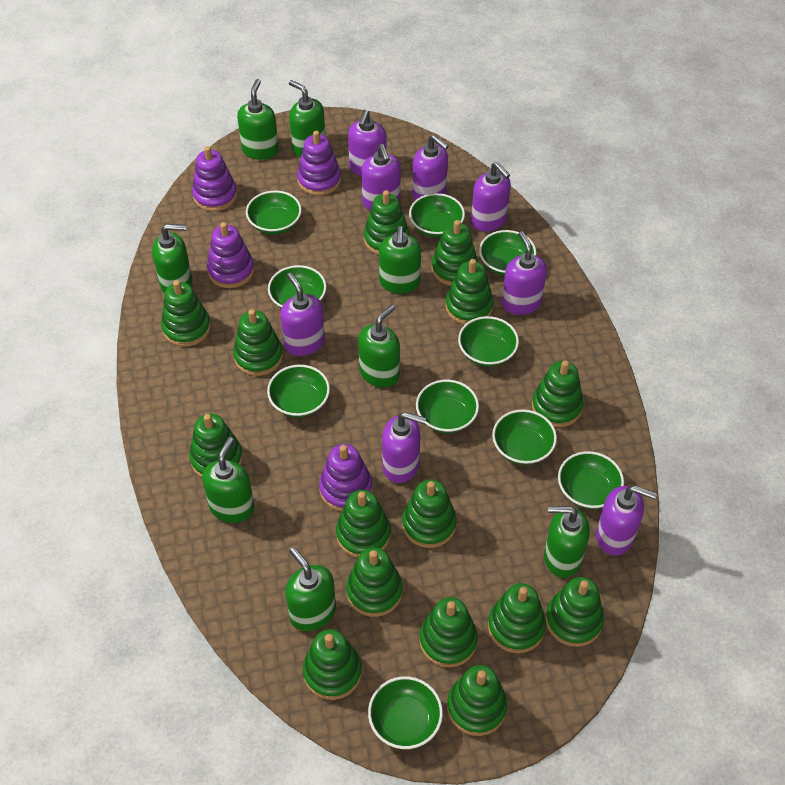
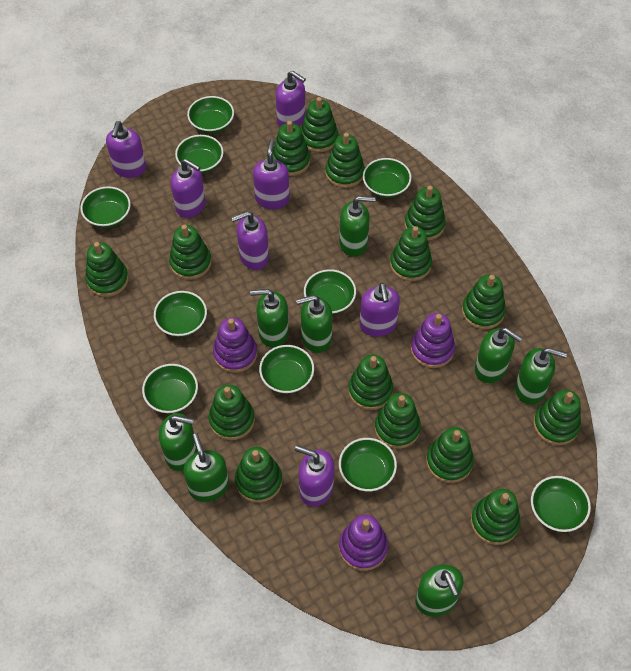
purple soap dispenser: 8 -> 7
purple stacking toy: 4 -> 3

